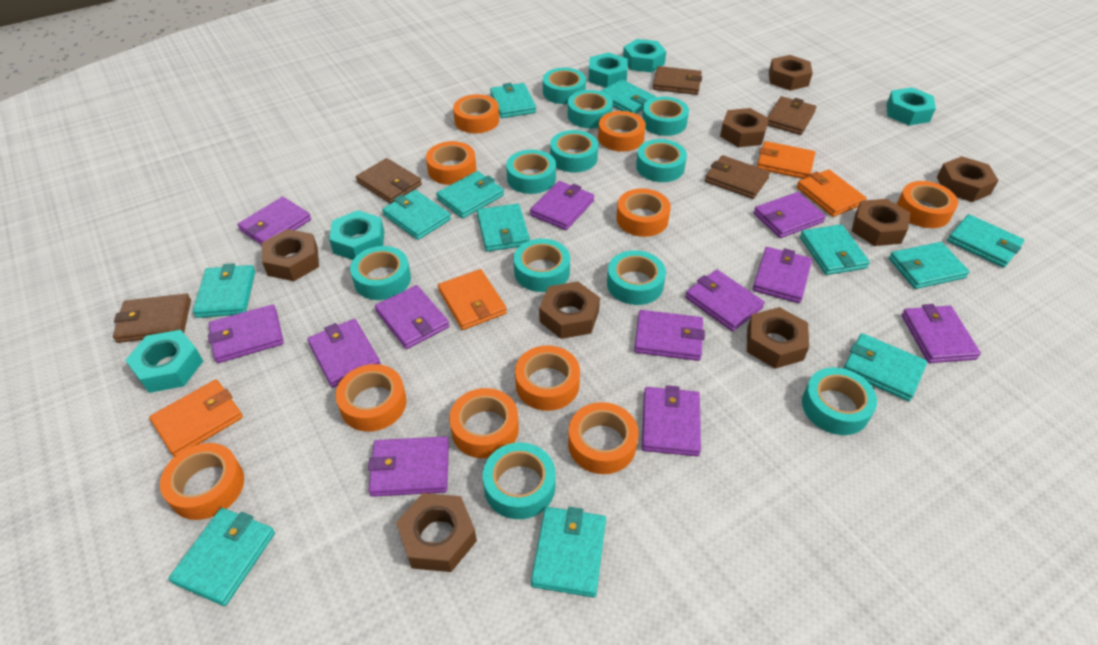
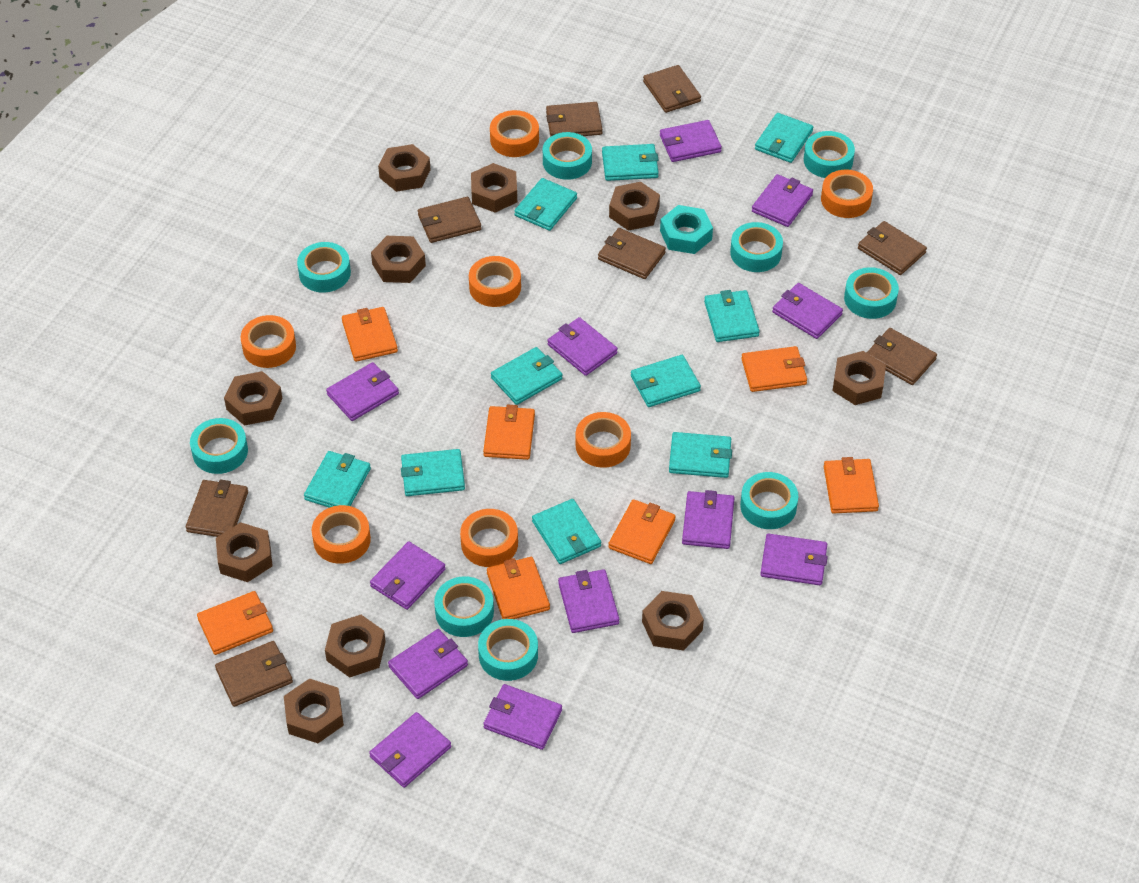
brown nut: 8 -> 10
brown wallet: 5 -> 8
orange tape: 10 -> 7
orange wallet: 4 -> 7
turquoise nut: 5 -> 1
turquoise tape: 11 -> 9
turquoise wallet: 12 -> 10

